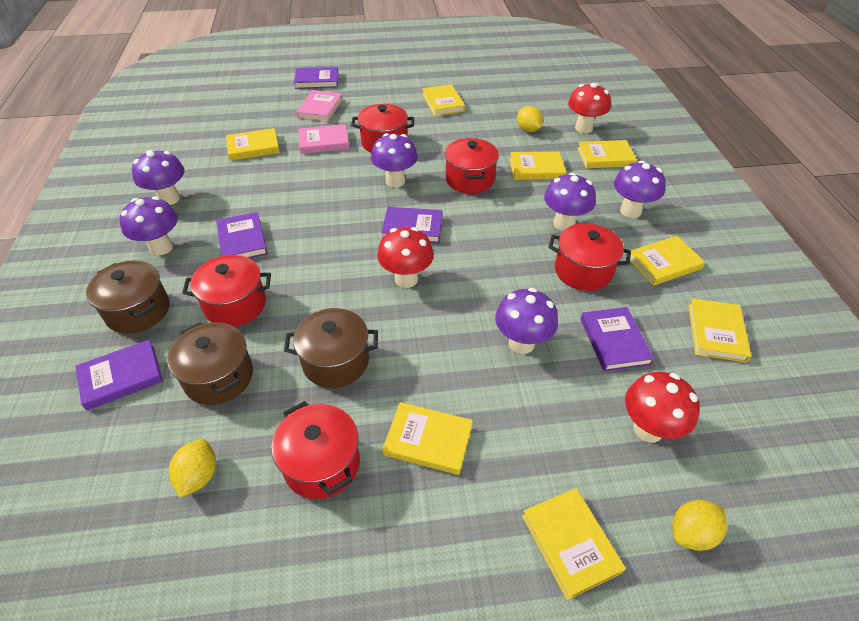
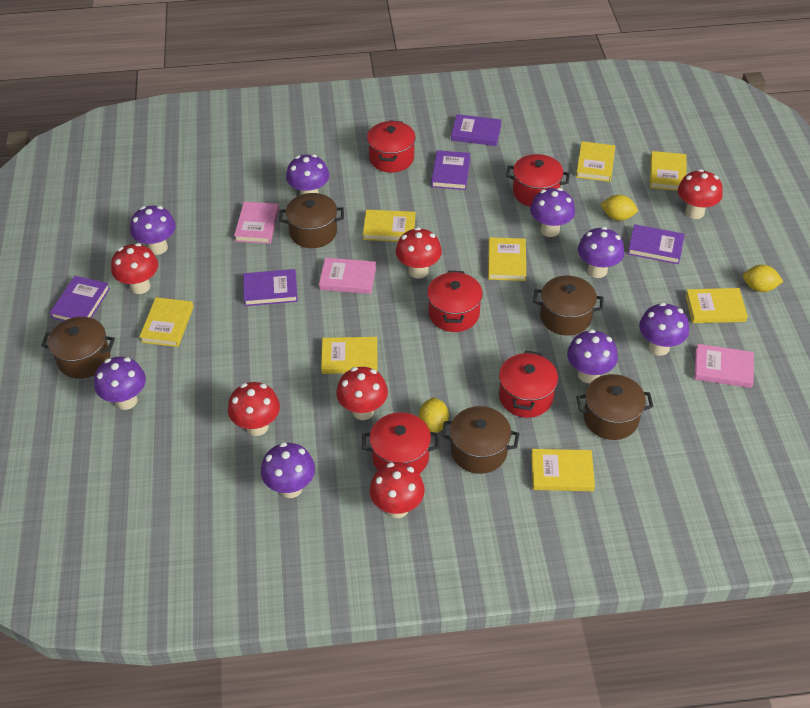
brown pot: 3 -> 5
pink book: 2 -> 3
purple mushroom: 6 -> 8
red mushroom: 3 -> 6

